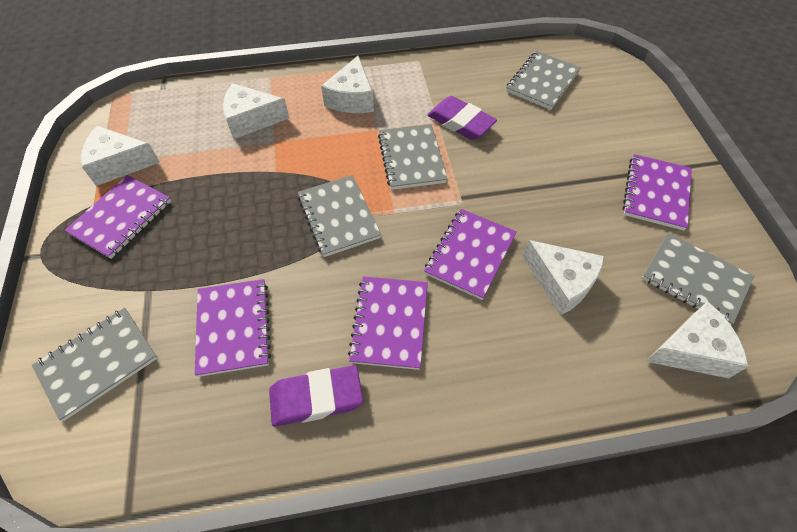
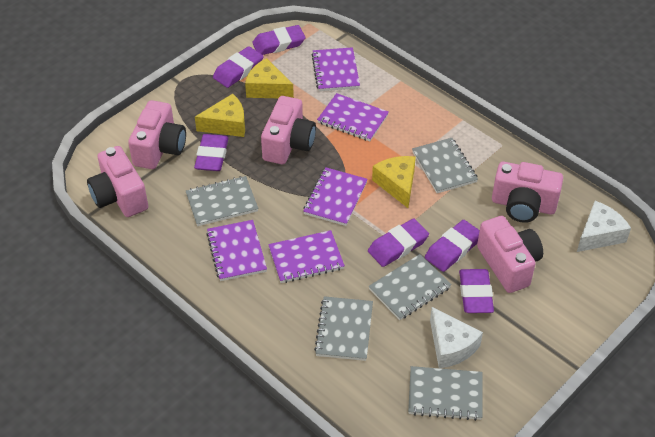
pink camera: 0 -> 5
purple eraser: 2 -> 6
white cheese: 5 -> 2
yellow cheese: 0 -> 3

